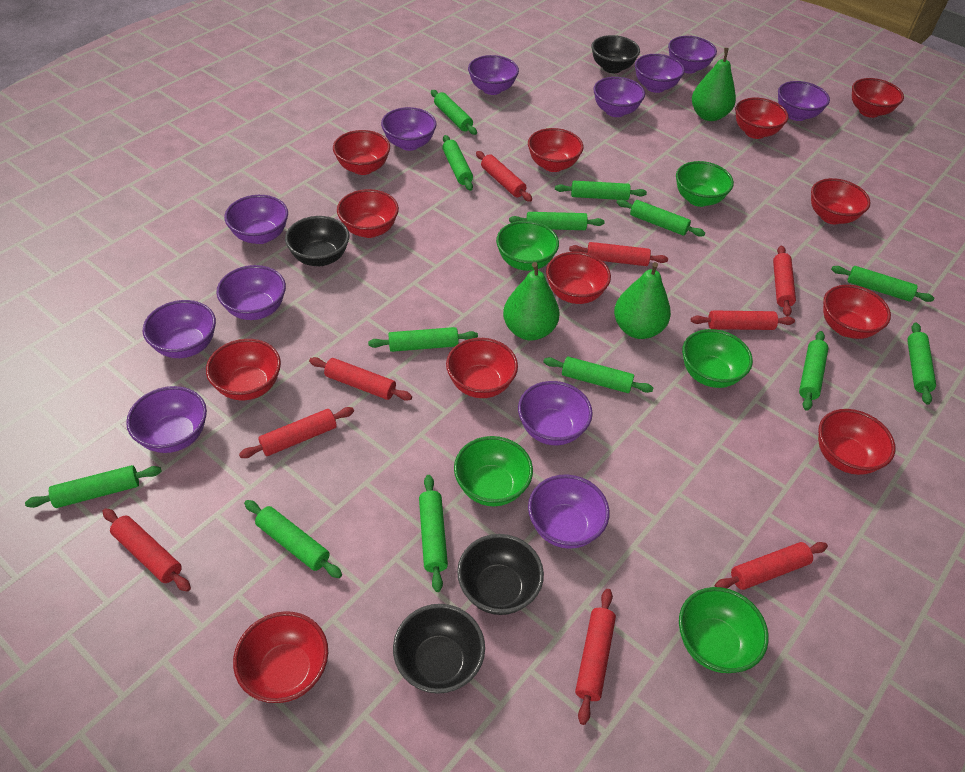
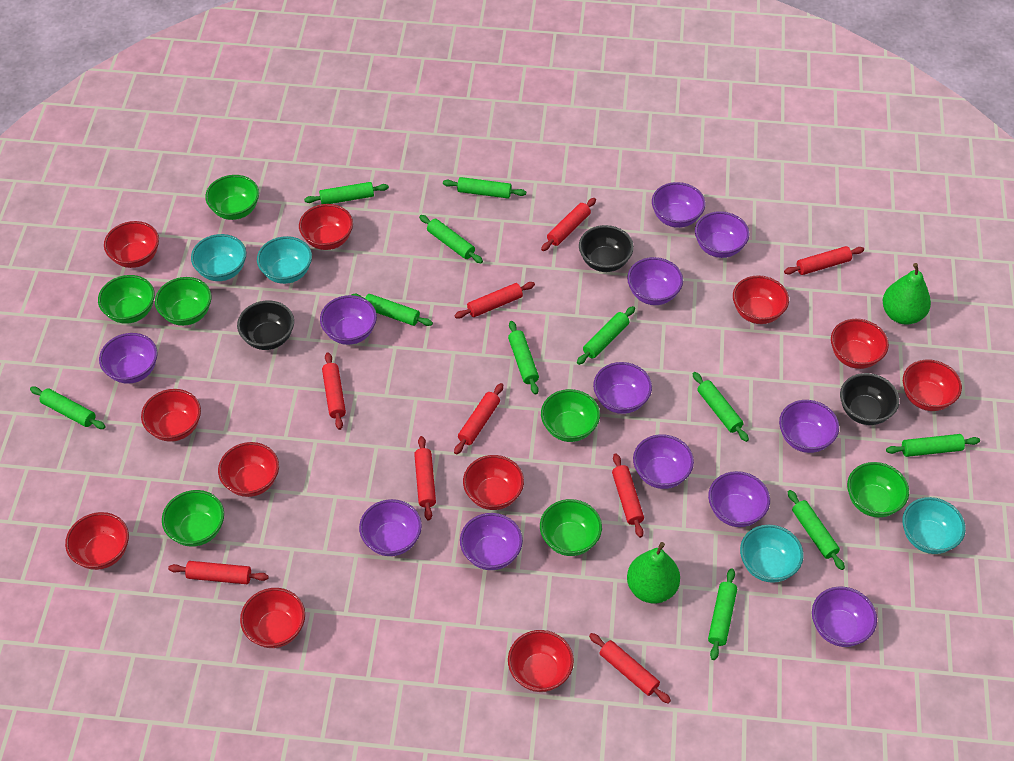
black bowl: 4 -> 3
green bowl: 5 -> 7
green pear: 3 -> 2
green rolling pin: 13 -> 11
red bowl: 12 -> 11
turquoise bowl: 0 -> 4

